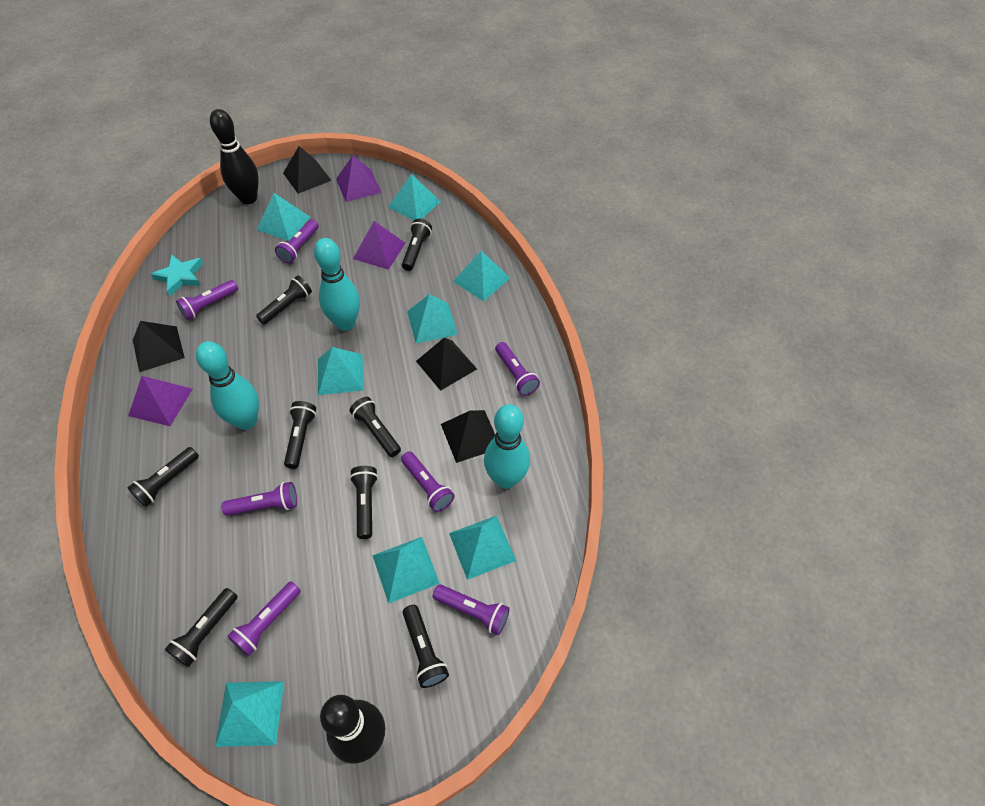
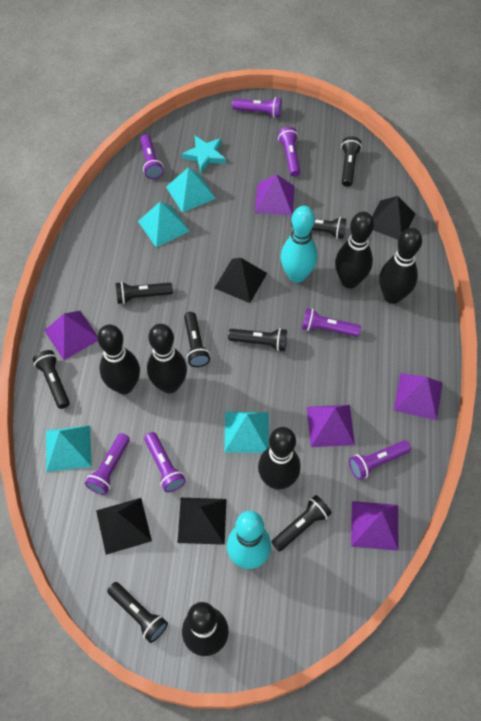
black bowling pin: 2 -> 6
purple pyramid: 3 -> 5
turquoise bowling pin: 3 -> 2
turquoise pyramid: 8 -> 4

